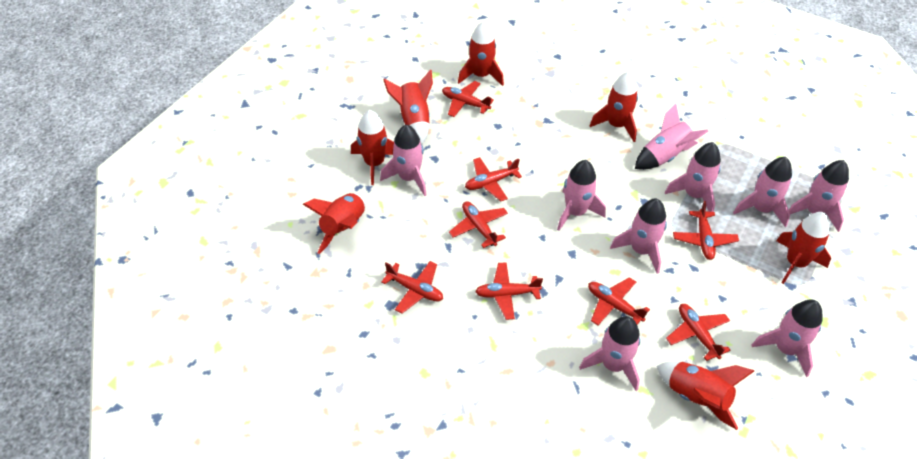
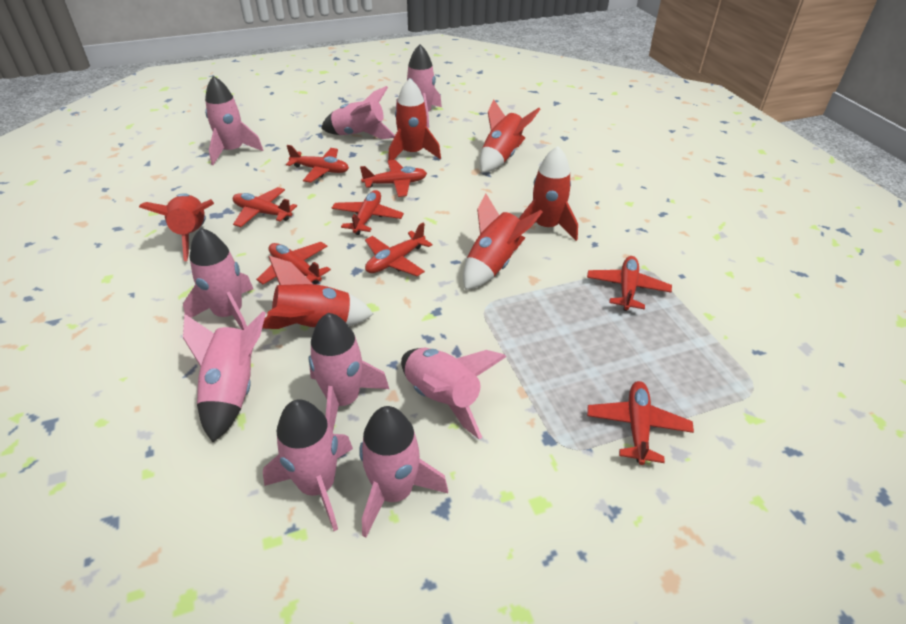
red rocket: 7 -> 6

